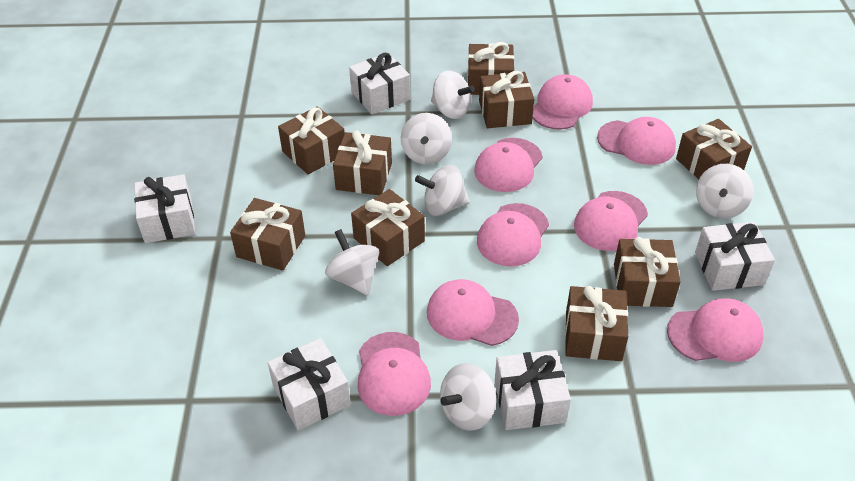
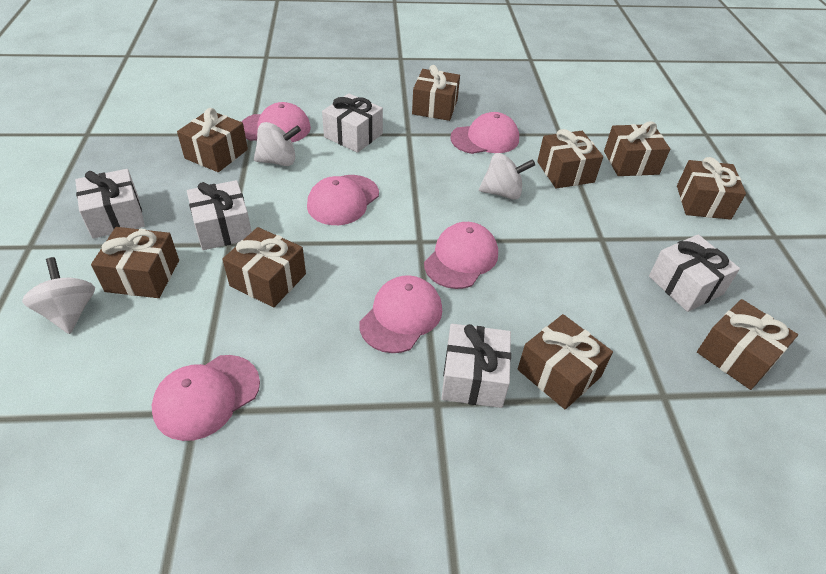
pink cap: 8 -> 6
white spinning top: 6 -> 3

